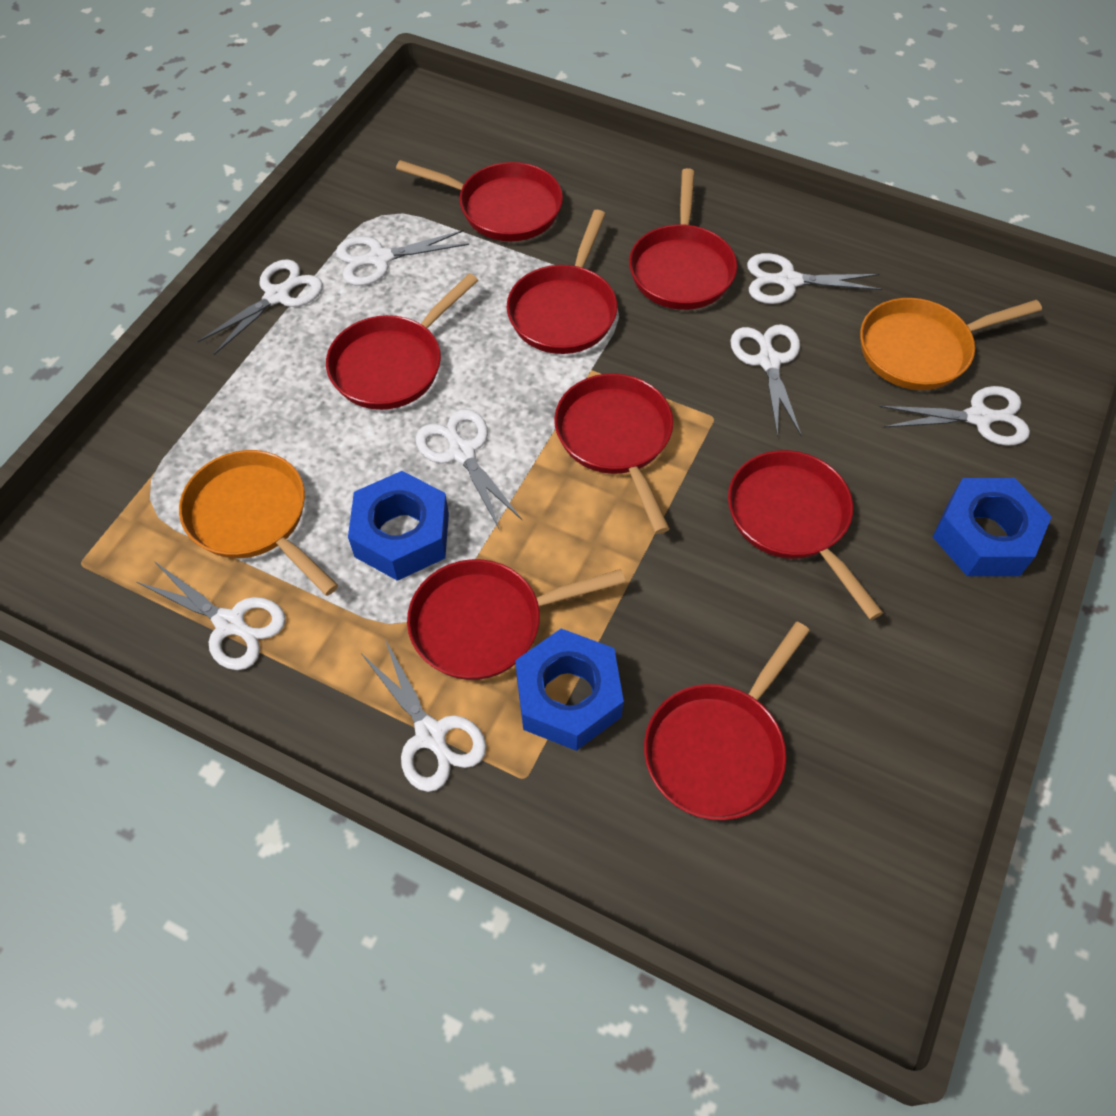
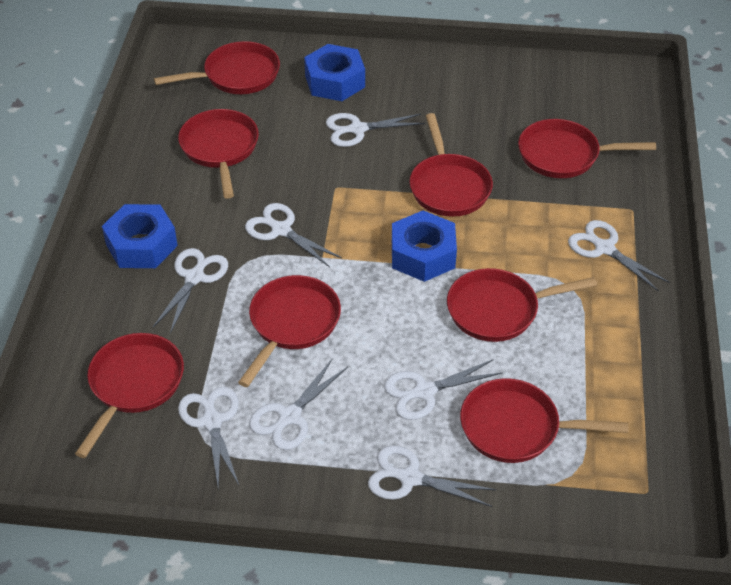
orange pan: 2 -> 0

